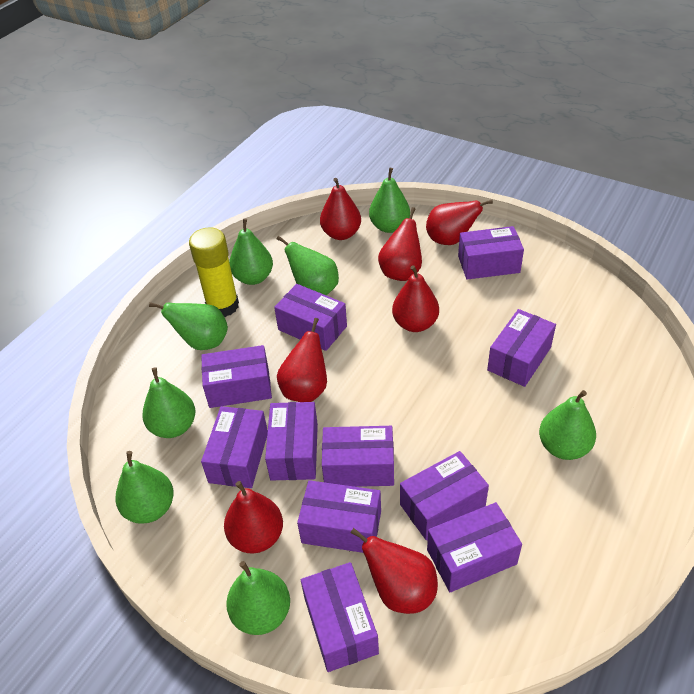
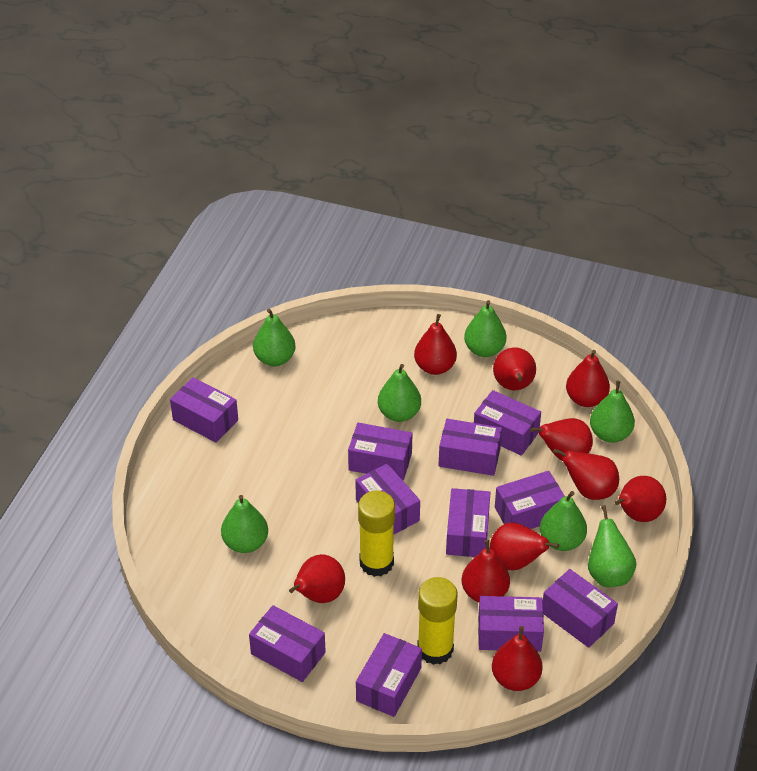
green pear: 8 -> 7
red pear: 7 -> 10
yellow glue stick: 1 -> 2

